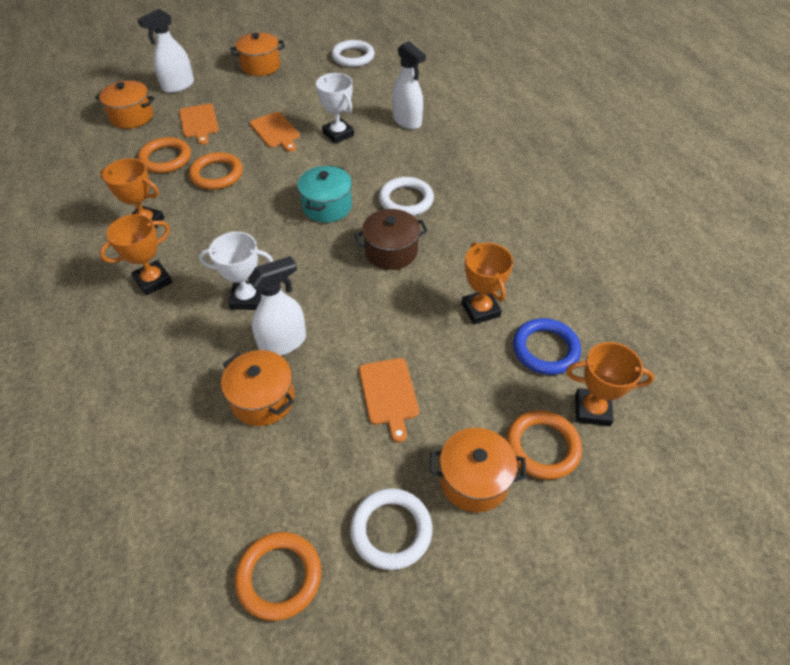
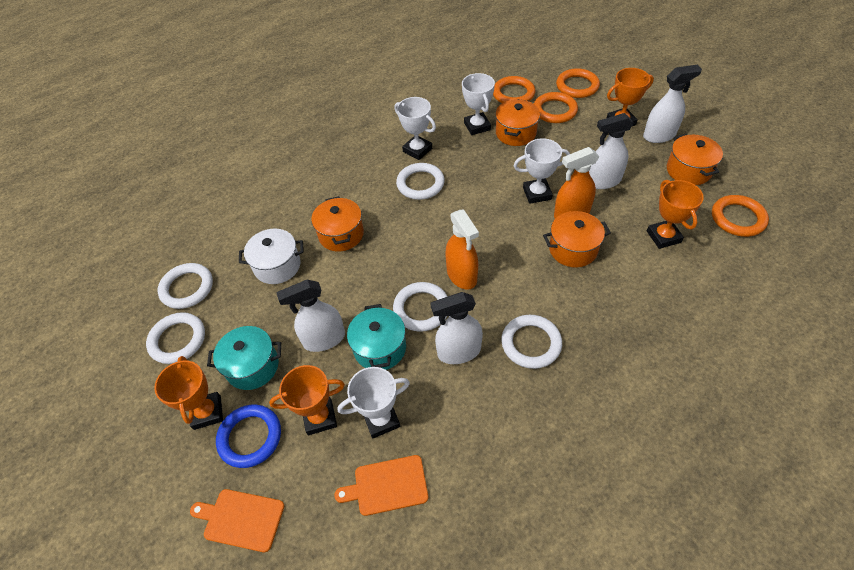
brown pot: 1 -> 0
orange cutting board: 3 -> 2
orange spray bottle: 0 -> 2
turquoise pot: 1 -> 2
white pot: 0 -> 1
white ring: 3 -> 5
white spray bottle: 3 -> 4
white trophy: 2 -> 4

